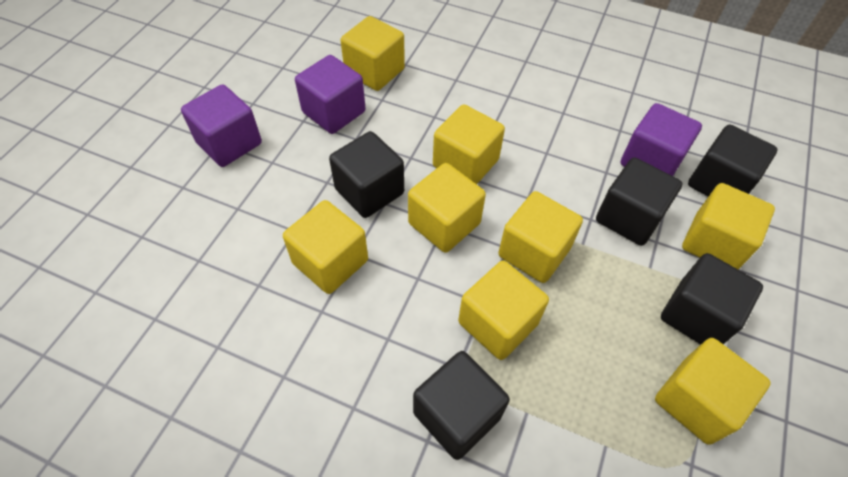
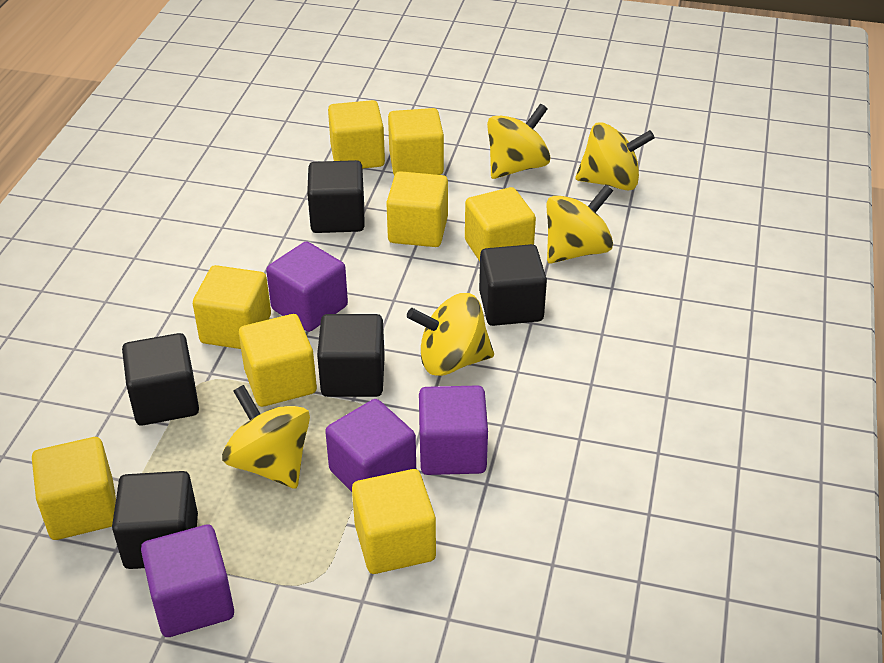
purple cube: 3 -> 4
yellow spinning top: 0 -> 5

